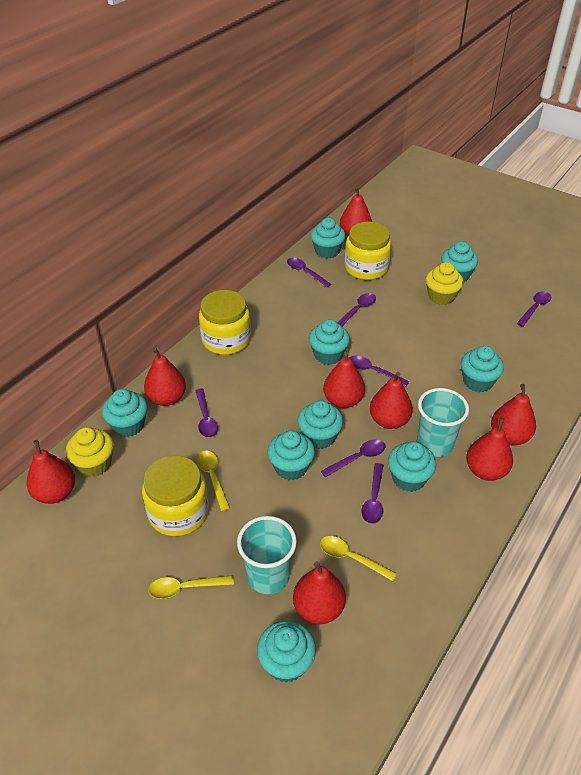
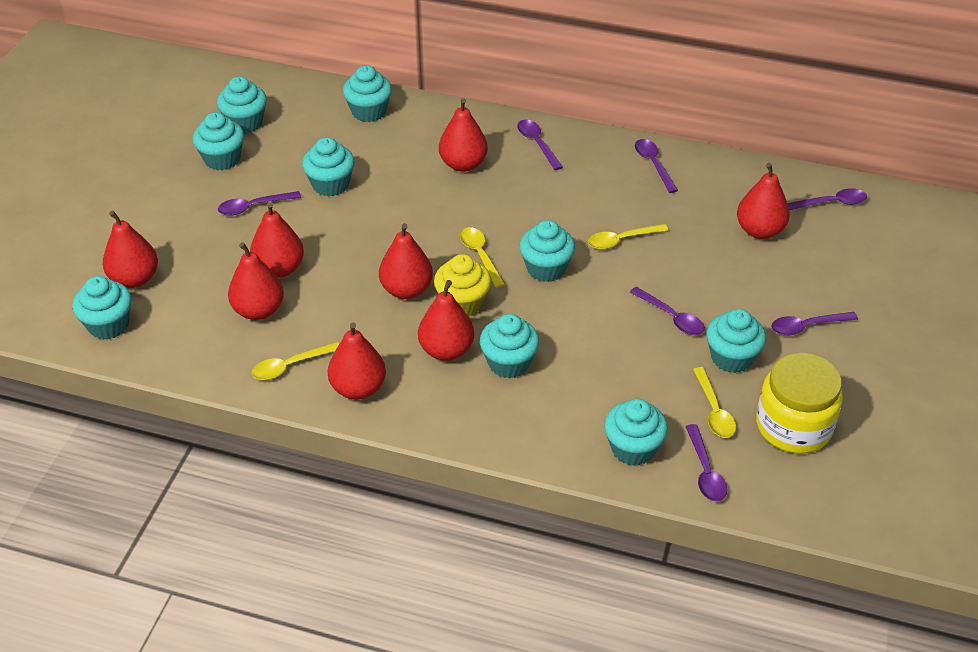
turquoise cup: 2 -> 0
yellow cupcake: 2 -> 1
yellow jar: 3 -> 1
yellow spoon: 3 -> 4

